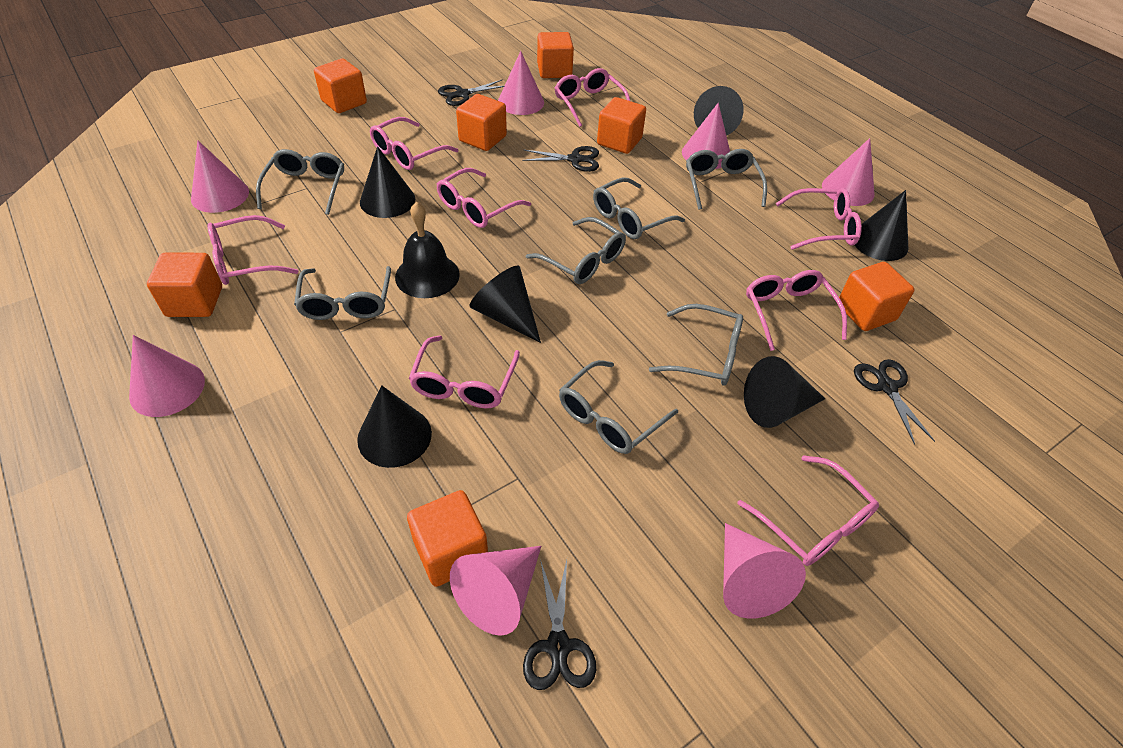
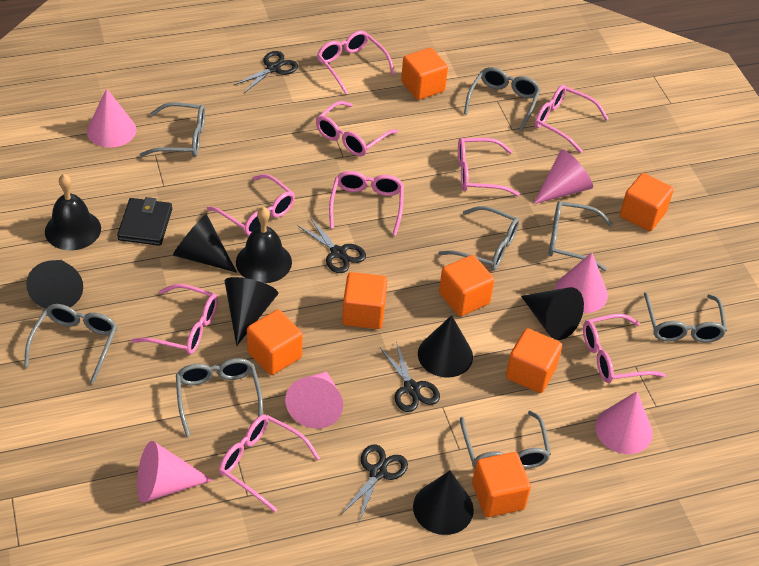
black bell: 1 -> 2
black wallet: 0 -> 1
grey glasses: 7 -> 8
pink cone: 7 -> 6
pink glasses: 8 -> 9

